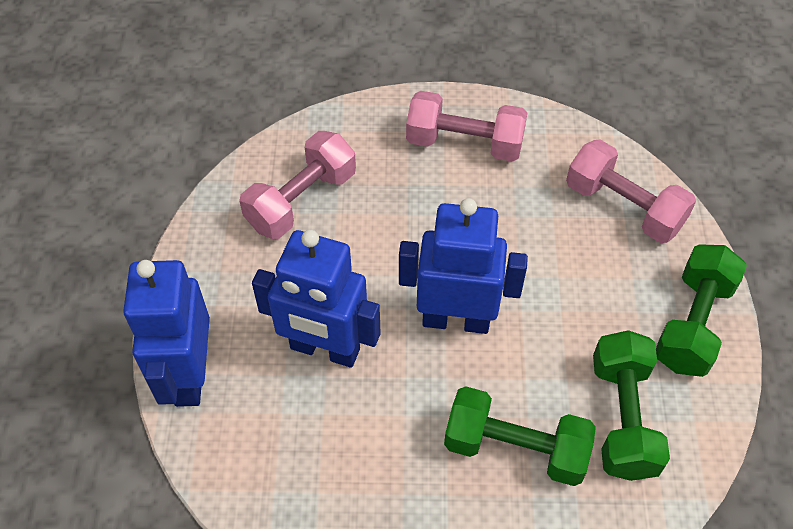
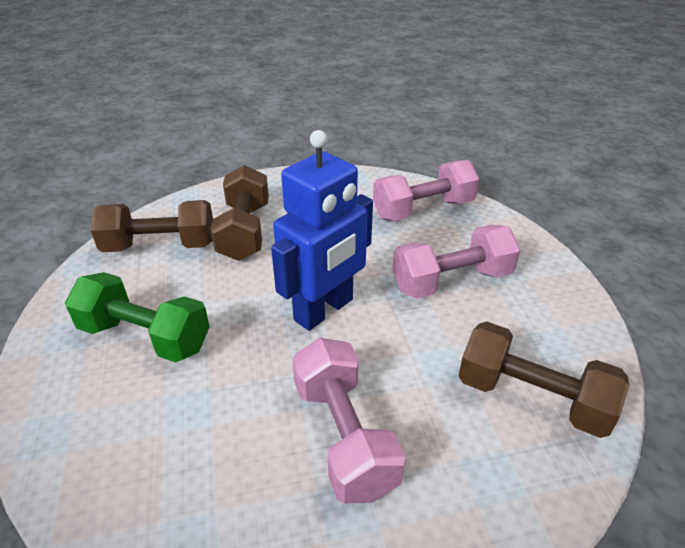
blue robot: 3 -> 1
brown dumbbell: 0 -> 3
green dumbbell: 3 -> 1

